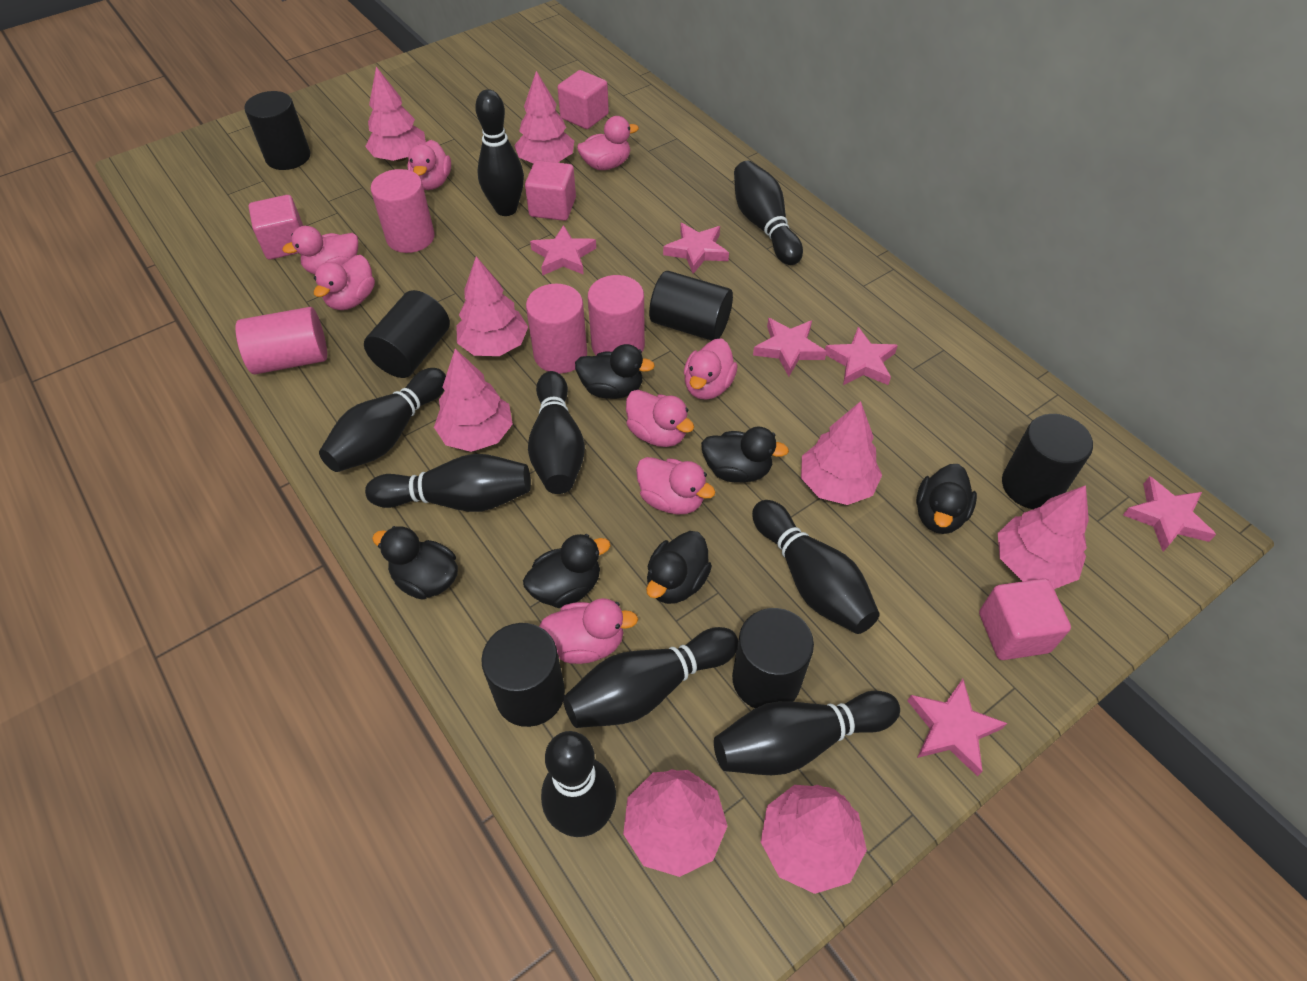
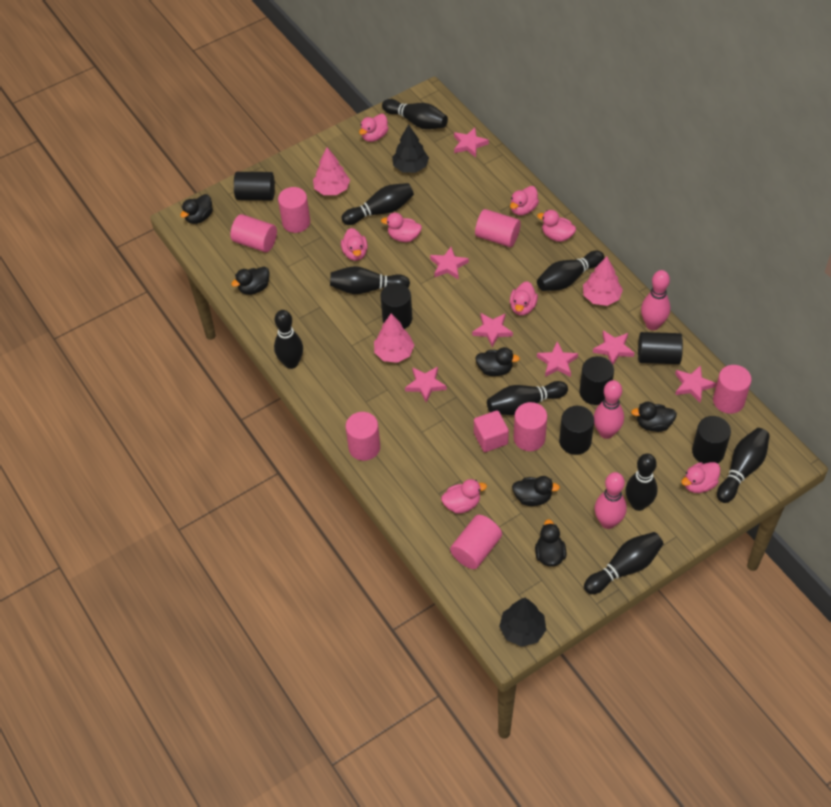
black tree: 0 -> 2
pink bowling pin: 0 -> 3
pink cube: 4 -> 1
pink cylinder: 4 -> 7
pink star: 6 -> 7
pink tree: 8 -> 3

